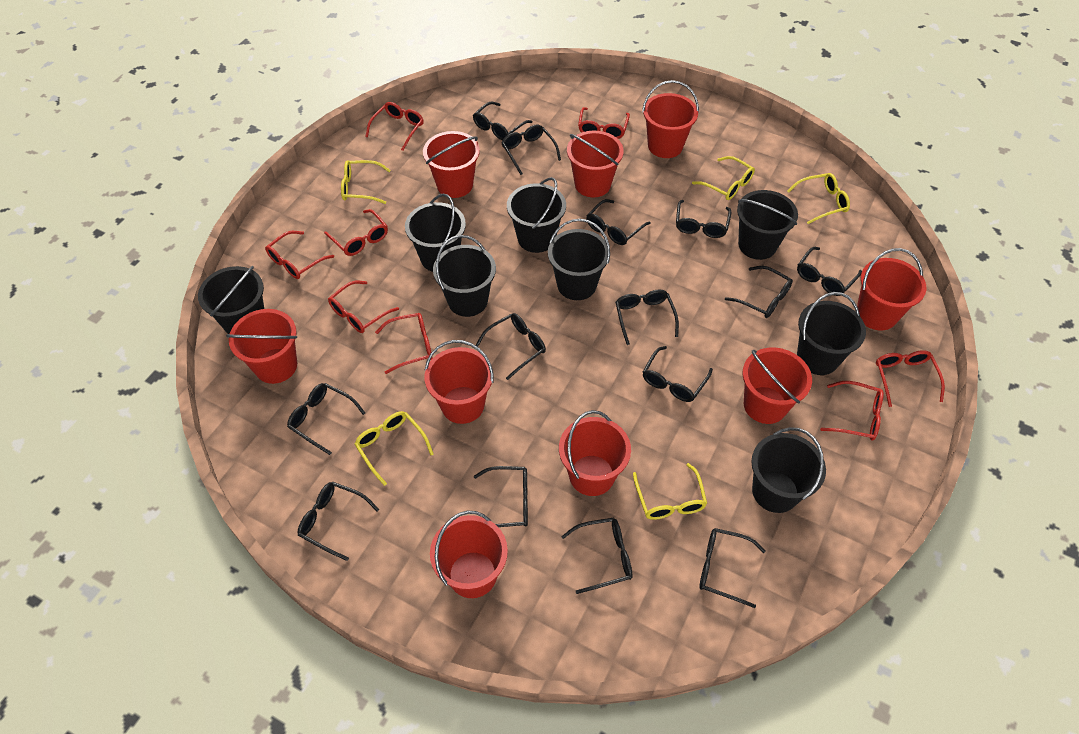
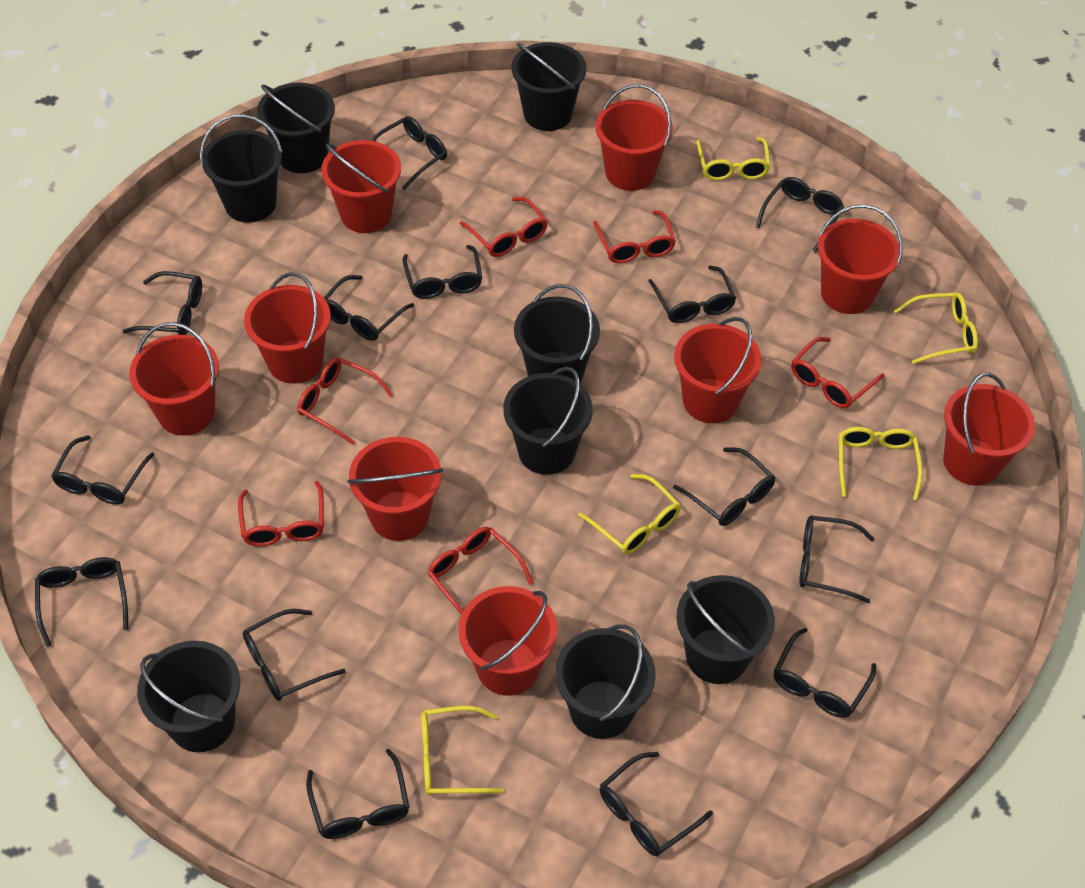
red glasses: 8 -> 6

